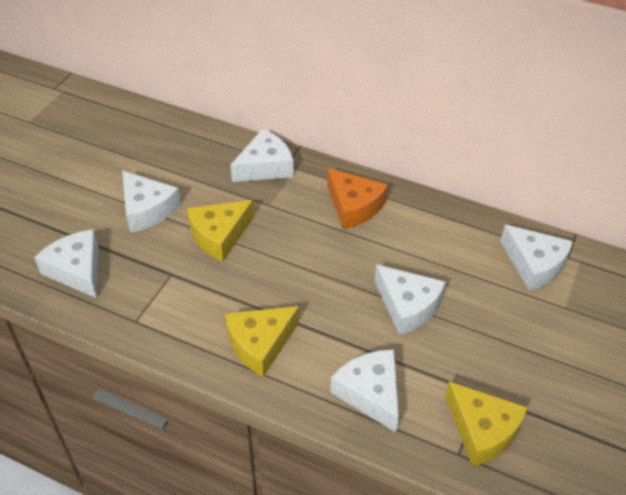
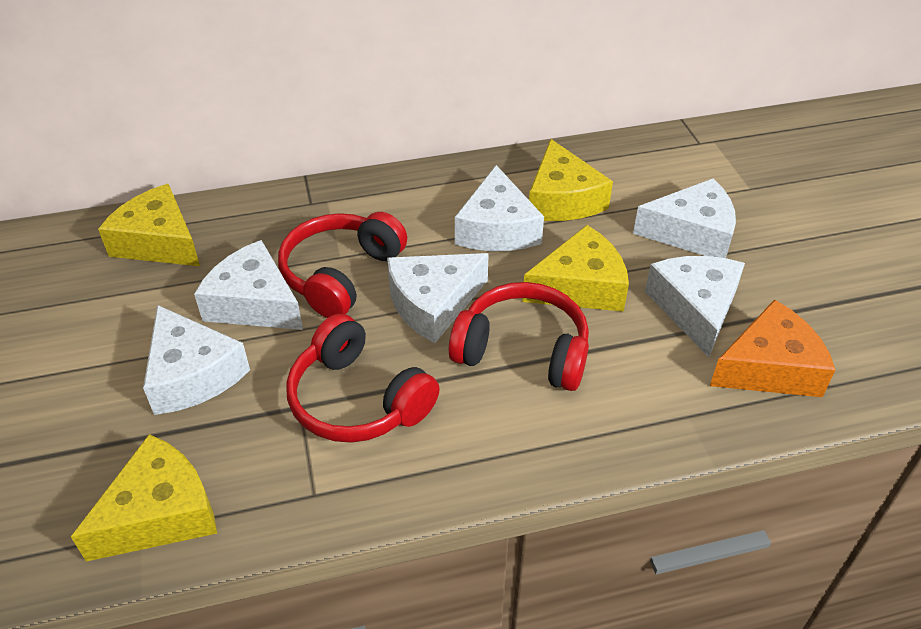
red headphones: 0 -> 3
yellow cheese: 3 -> 4

